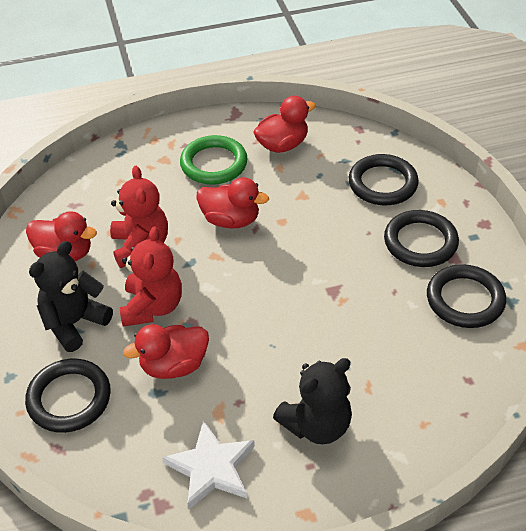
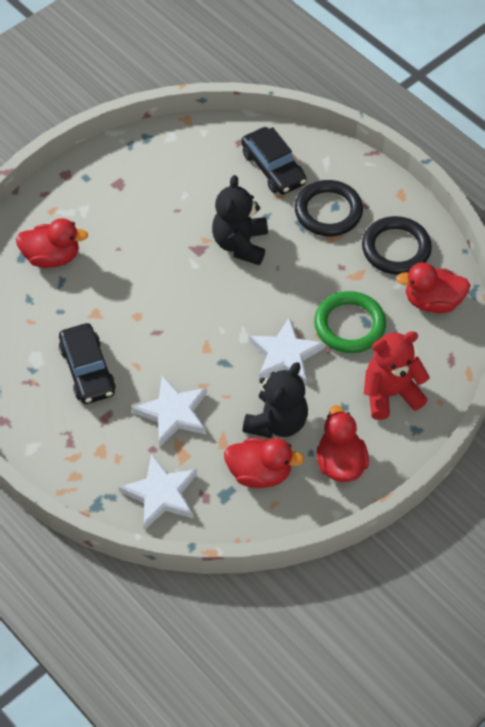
black car: 0 -> 2
black ring: 4 -> 2
red teddy bear: 2 -> 1
white star: 1 -> 3

